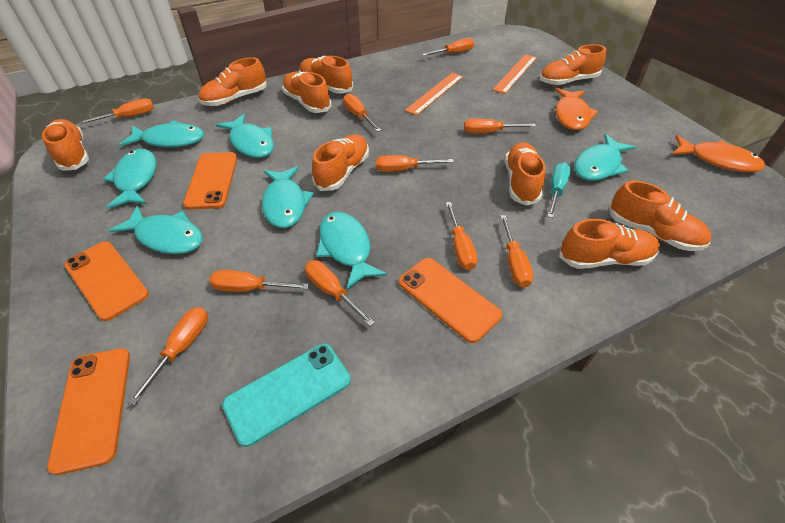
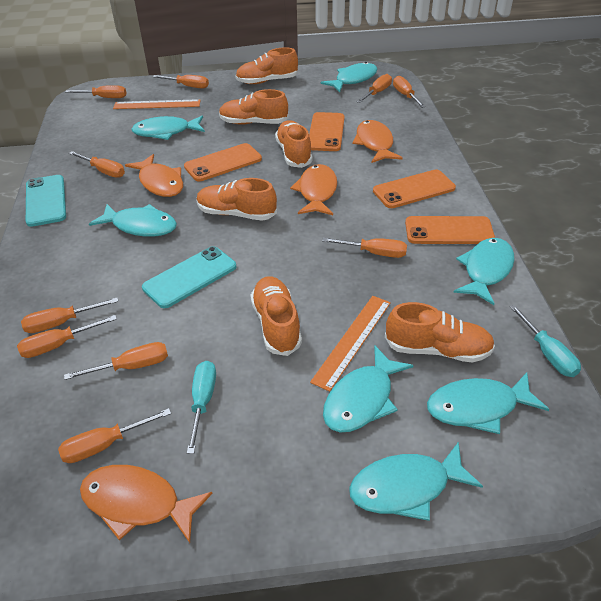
orange fish: 2 -> 4
orange shoe: 9 -> 6
turquoise phone: 1 -> 2
turquoise screwdriver: 1 -> 2

